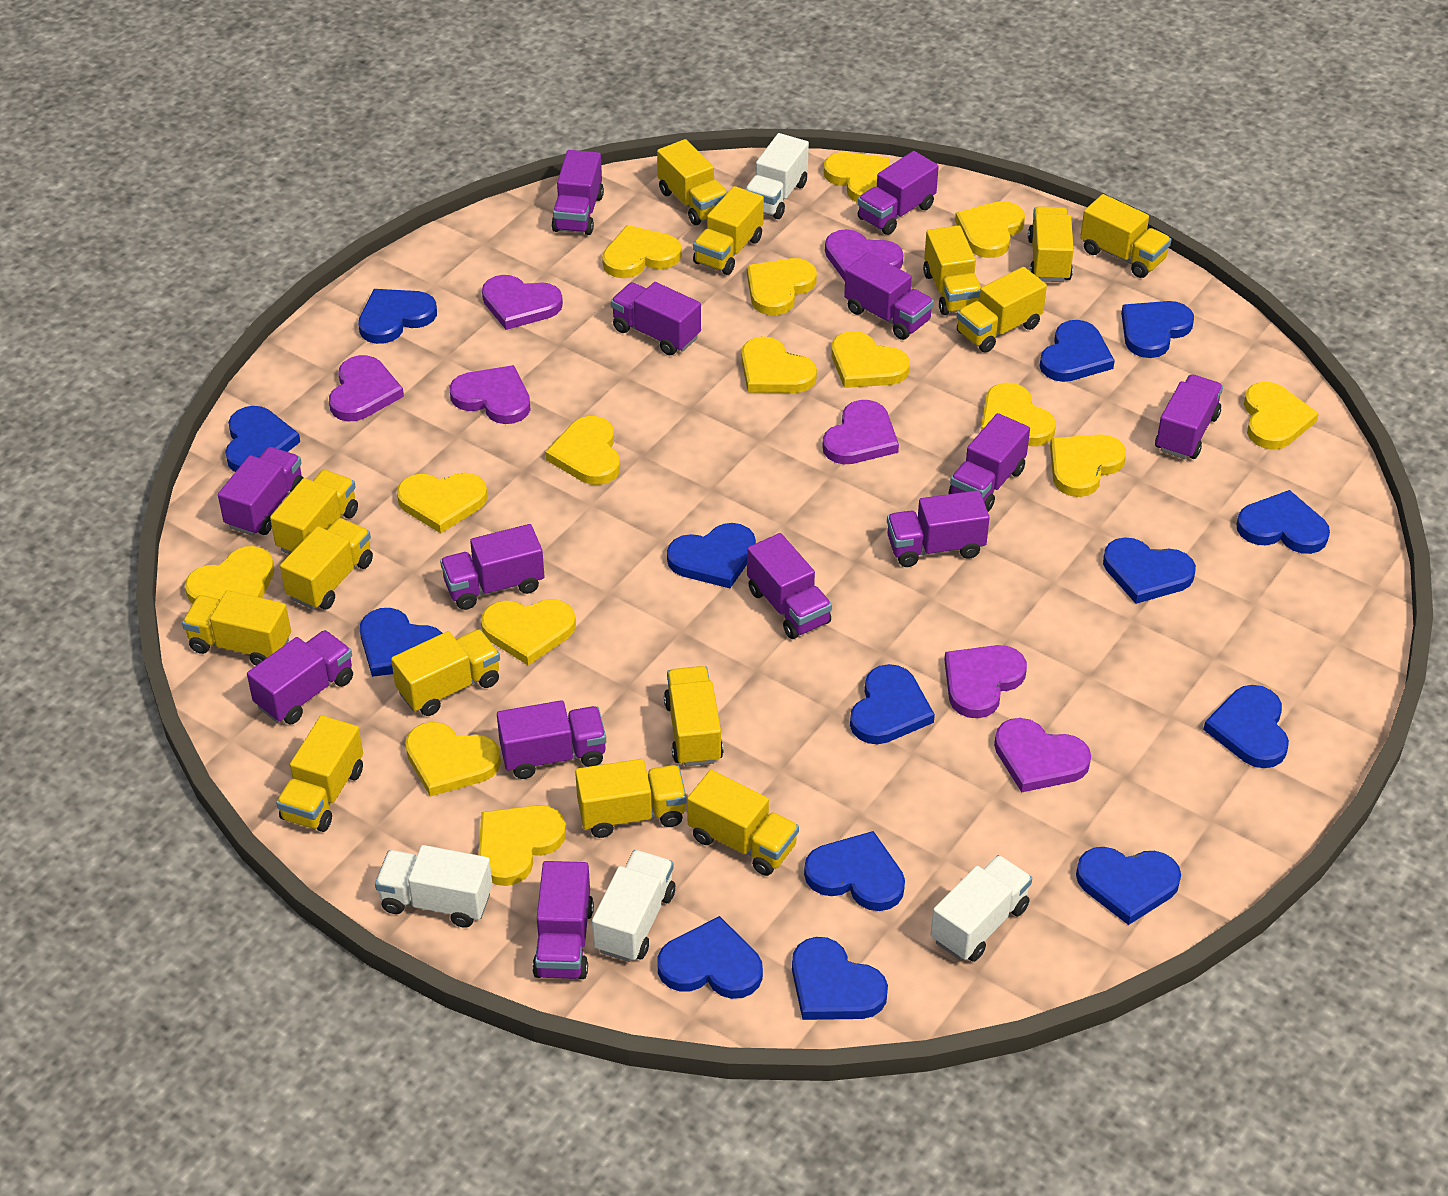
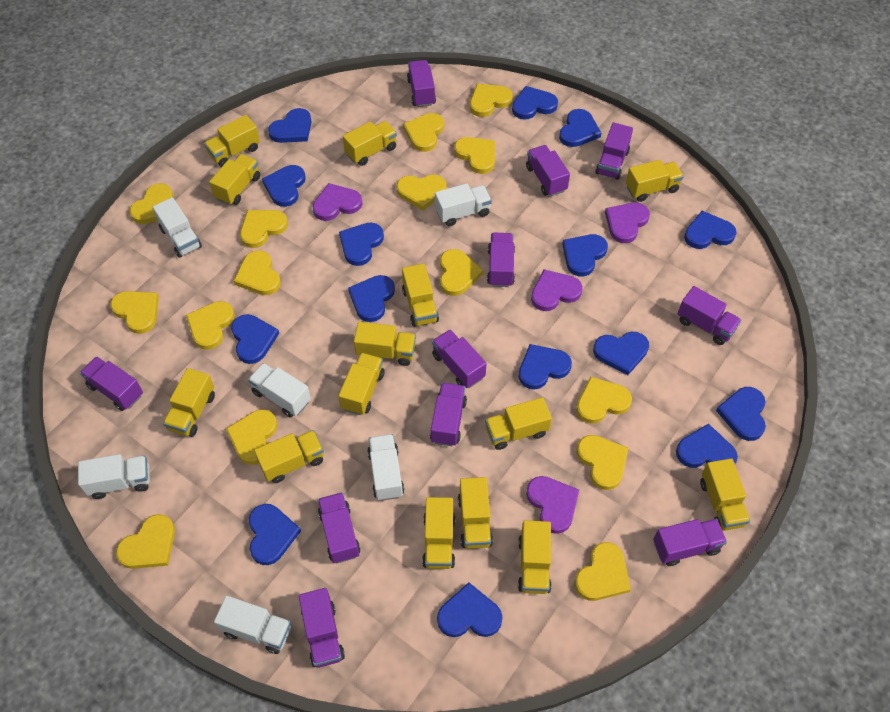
blue heart: 14 -> 15
purple heart: 7 -> 4
purple truck: 13 -> 11
white truck: 4 -> 6

